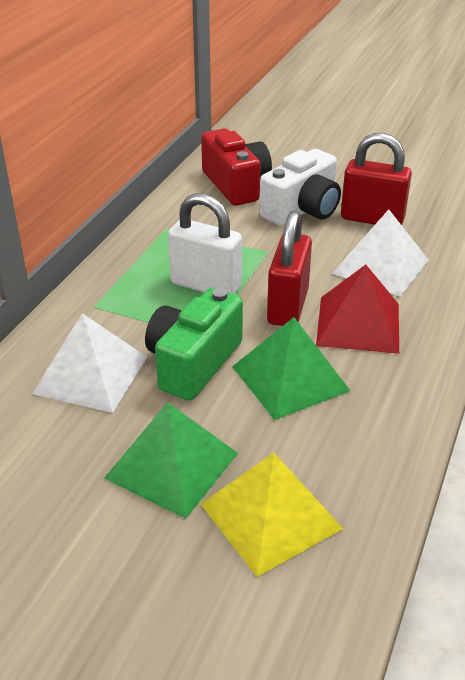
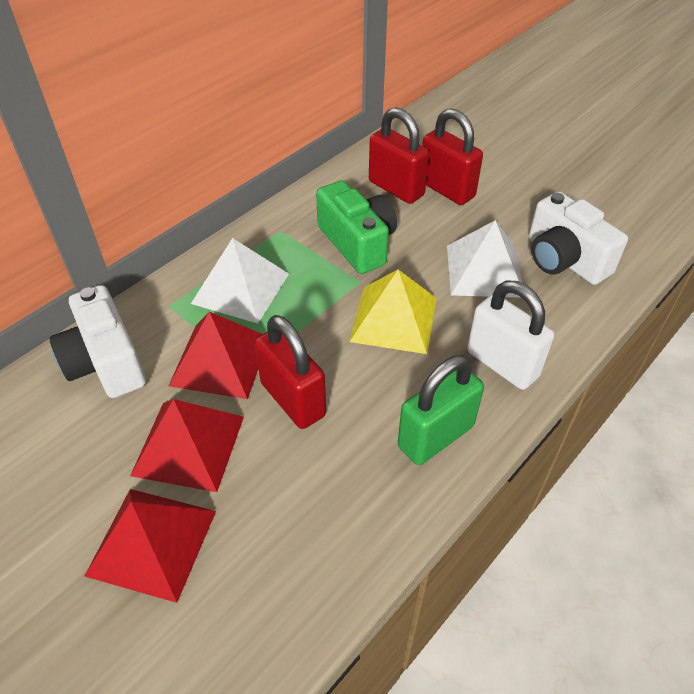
green padlock: 0 -> 1
green pyramid: 2 -> 0
red camera: 1 -> 0
red padlock: 2 -> 3
red pyramid: 1 -> 3
white camera: 1 -> 2

